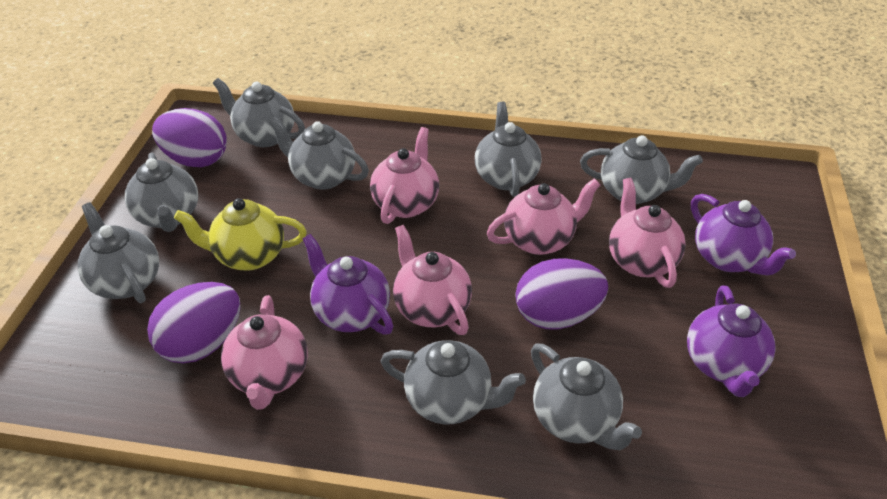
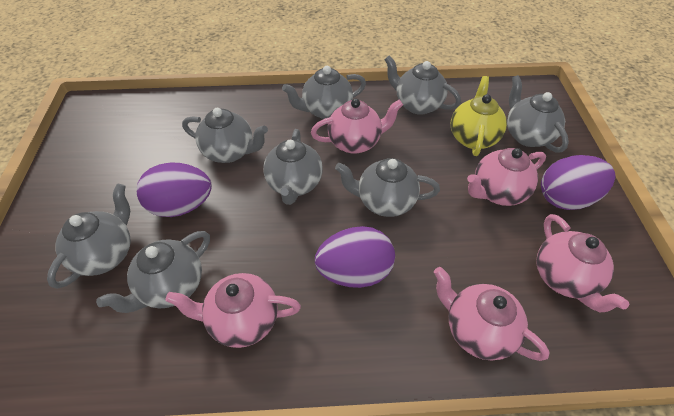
purple teapot: 3 -> 0

